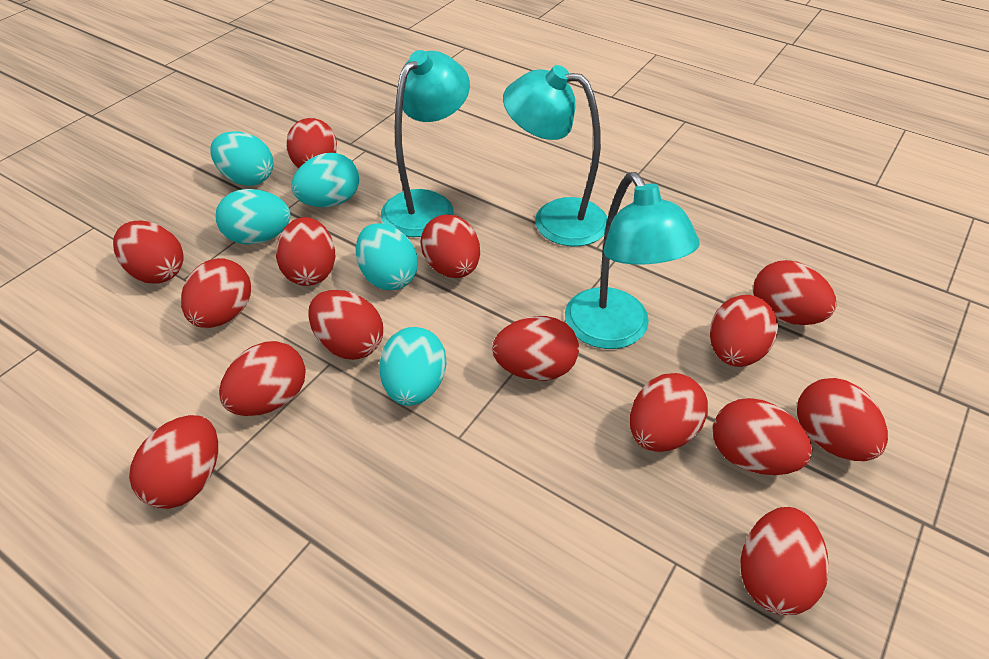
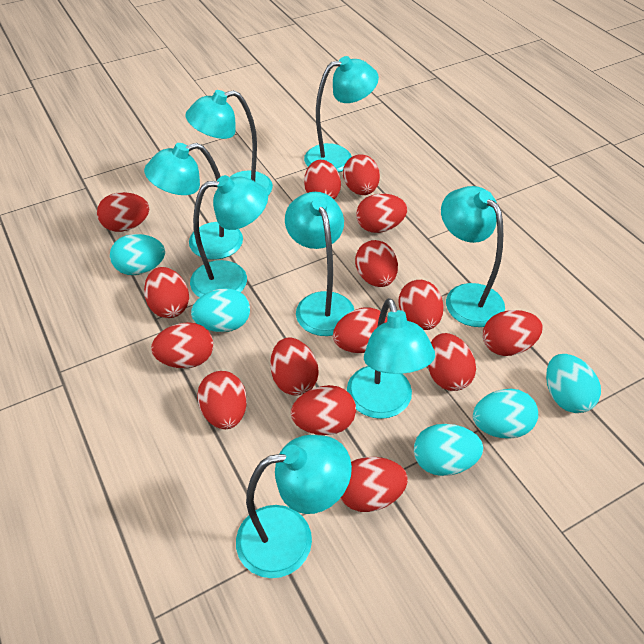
turquoise lamp: 3 -> 8

